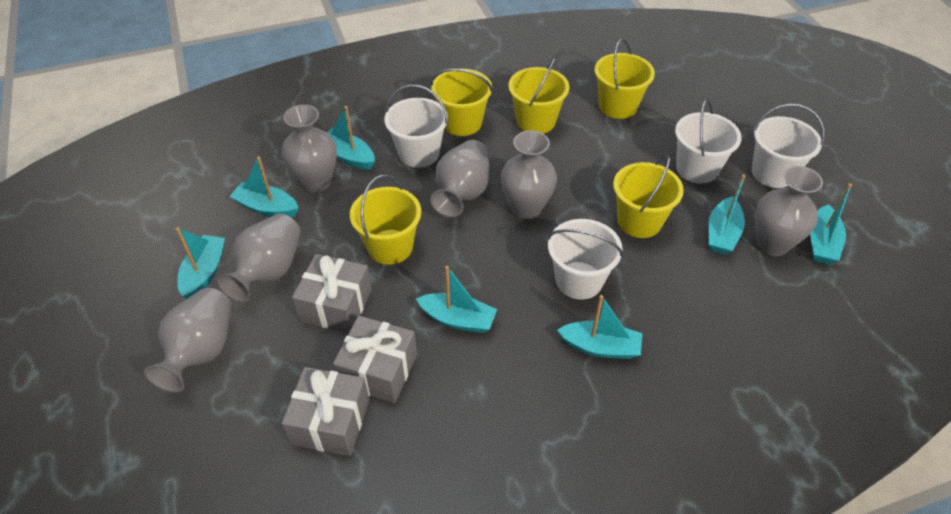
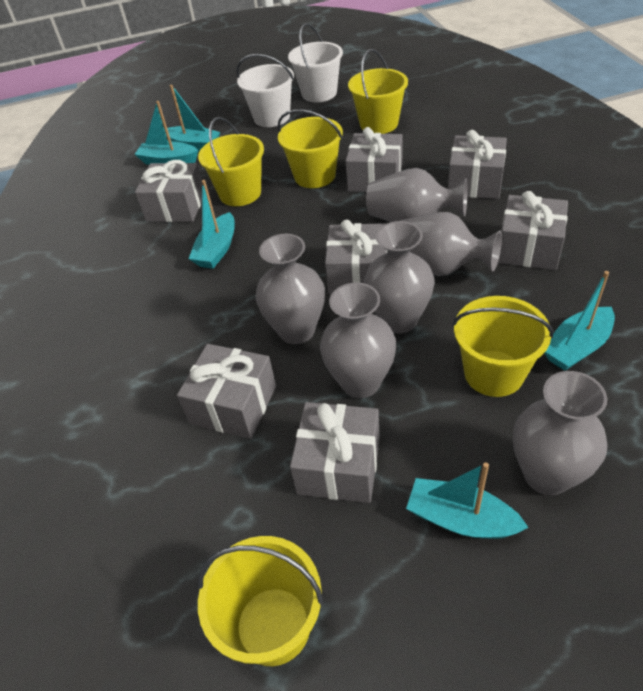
grey gift: 3 -> 7
turquoise boat: 7 -> 5
white bucket: 4 -> 2

